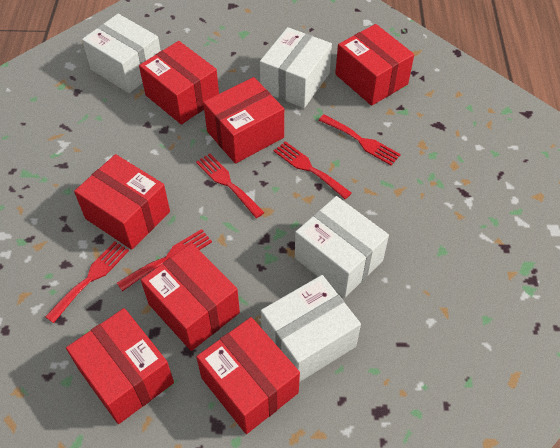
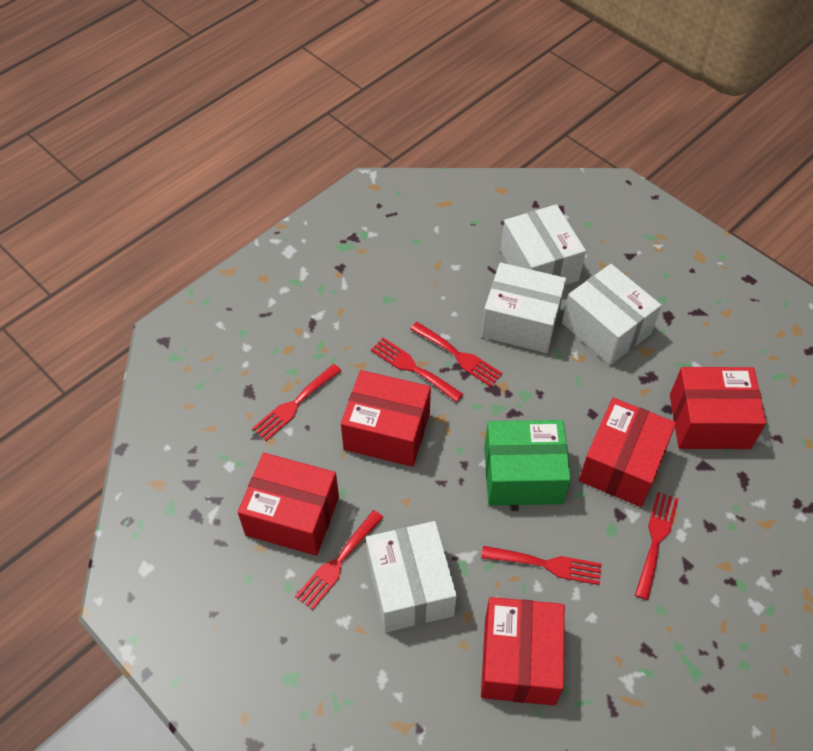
green box: 0 -> 1
red box: 7 -> 5
red fork: 5 -> 6

